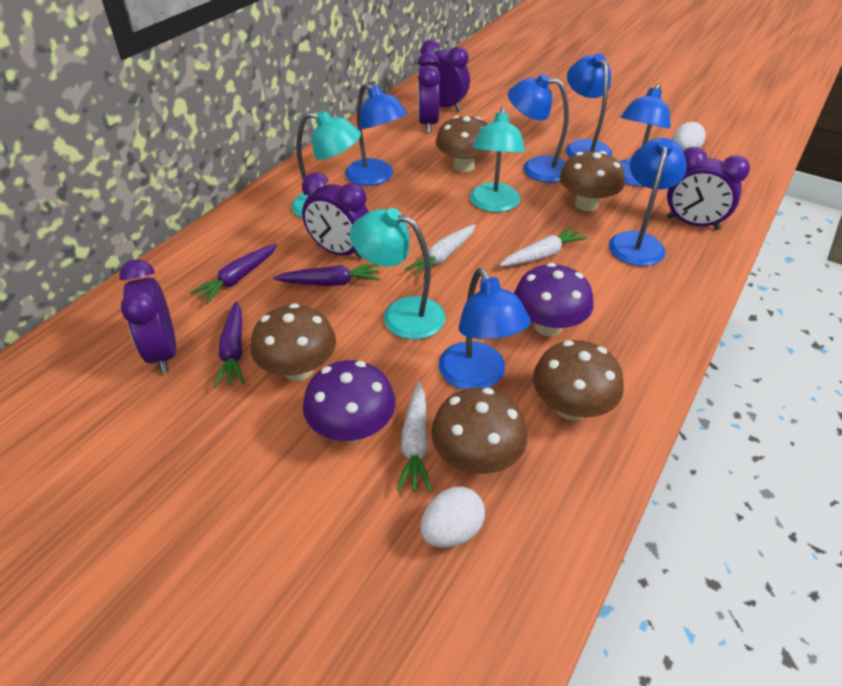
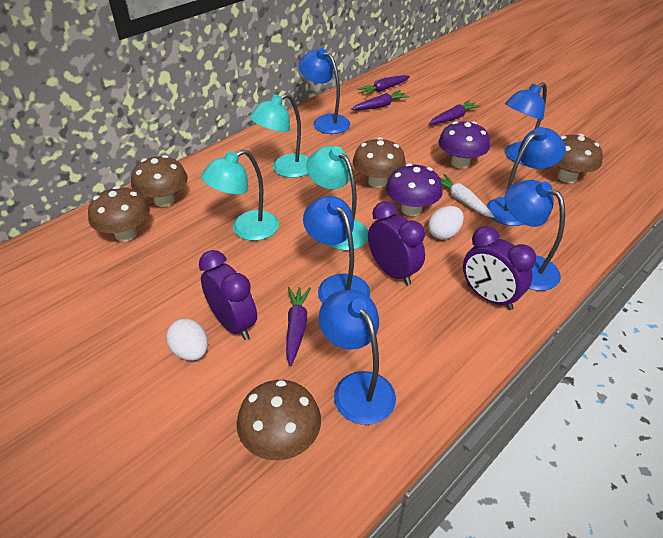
purple carrot: 3 -> 4
purple clock: 5 -> 3
white carrot: 3 -> 1

